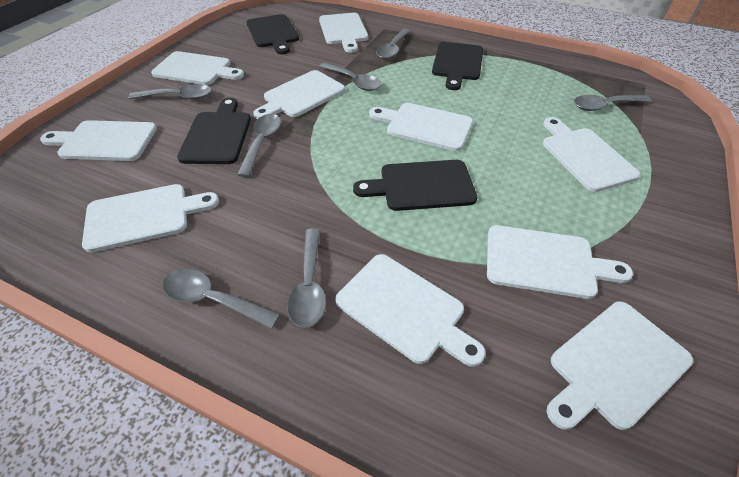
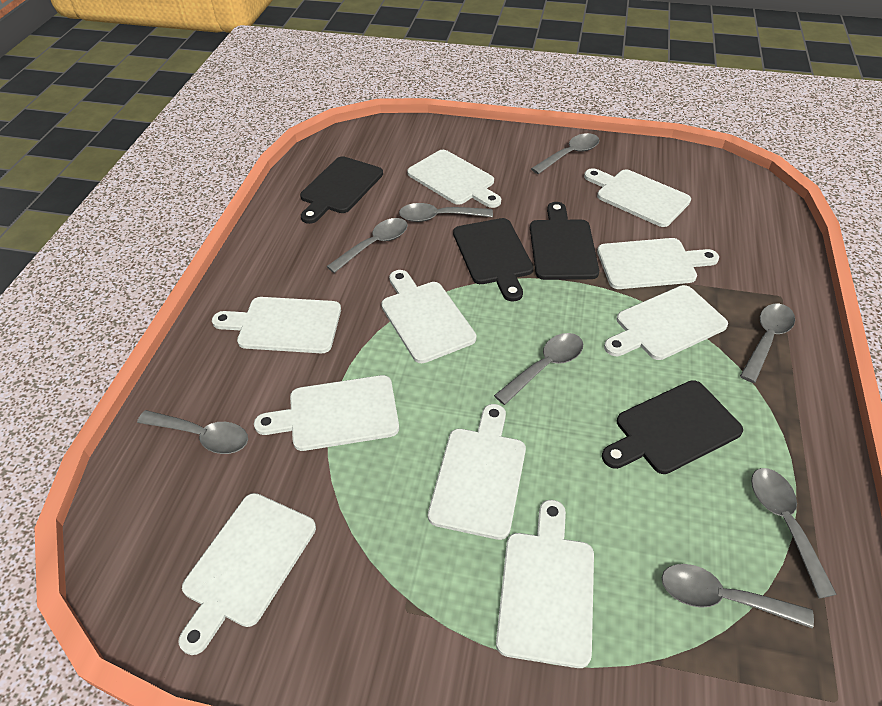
grey spoon: 7 -> 8

